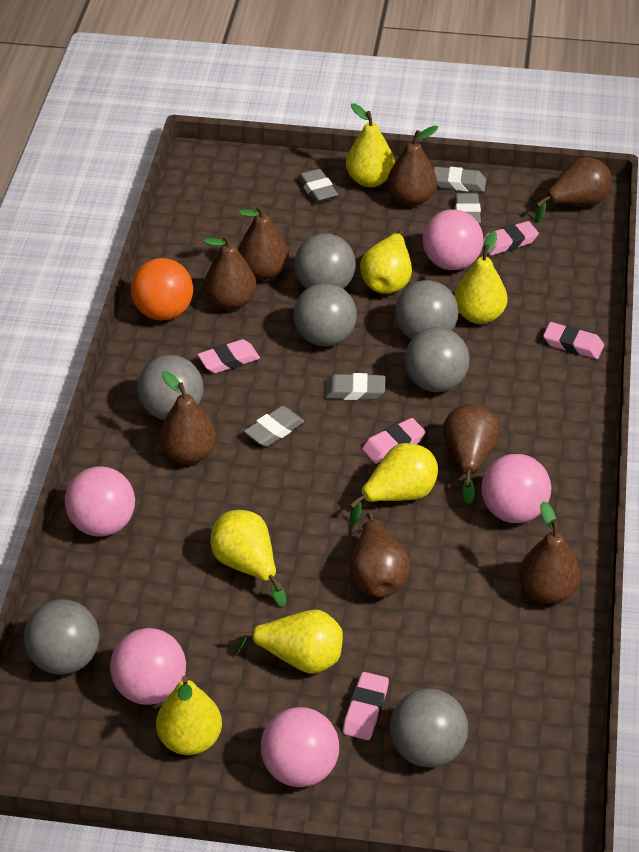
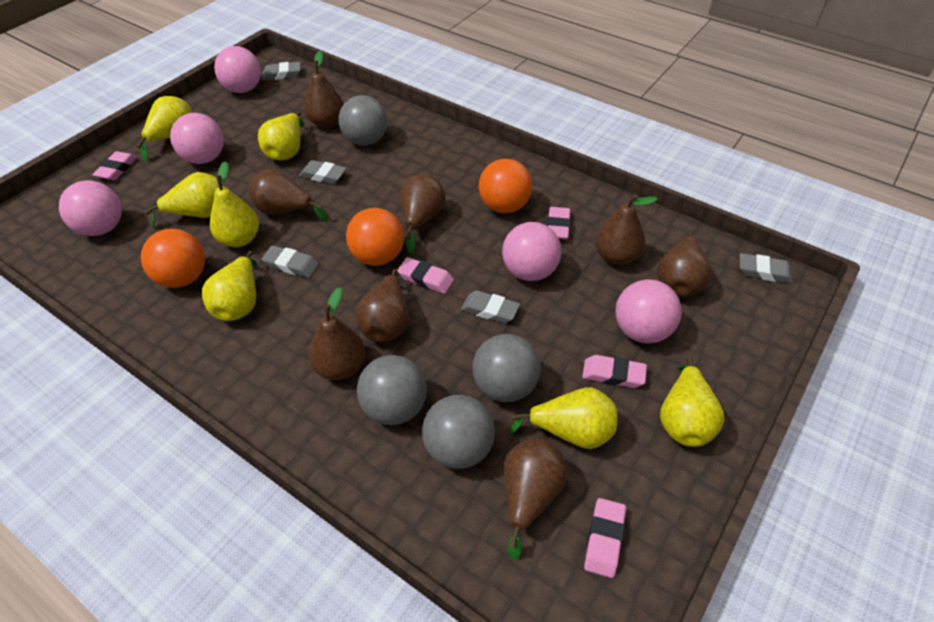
grey ball: 7 -> 4
orange ball: 1 -> 3

